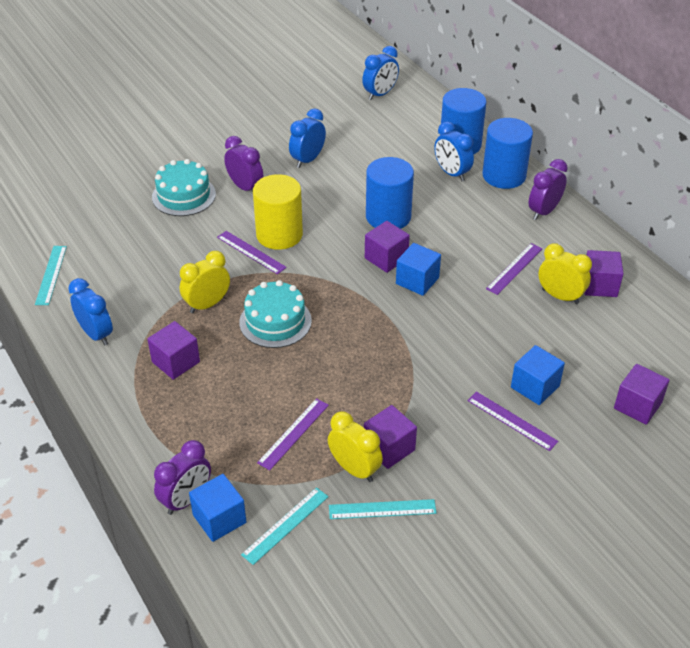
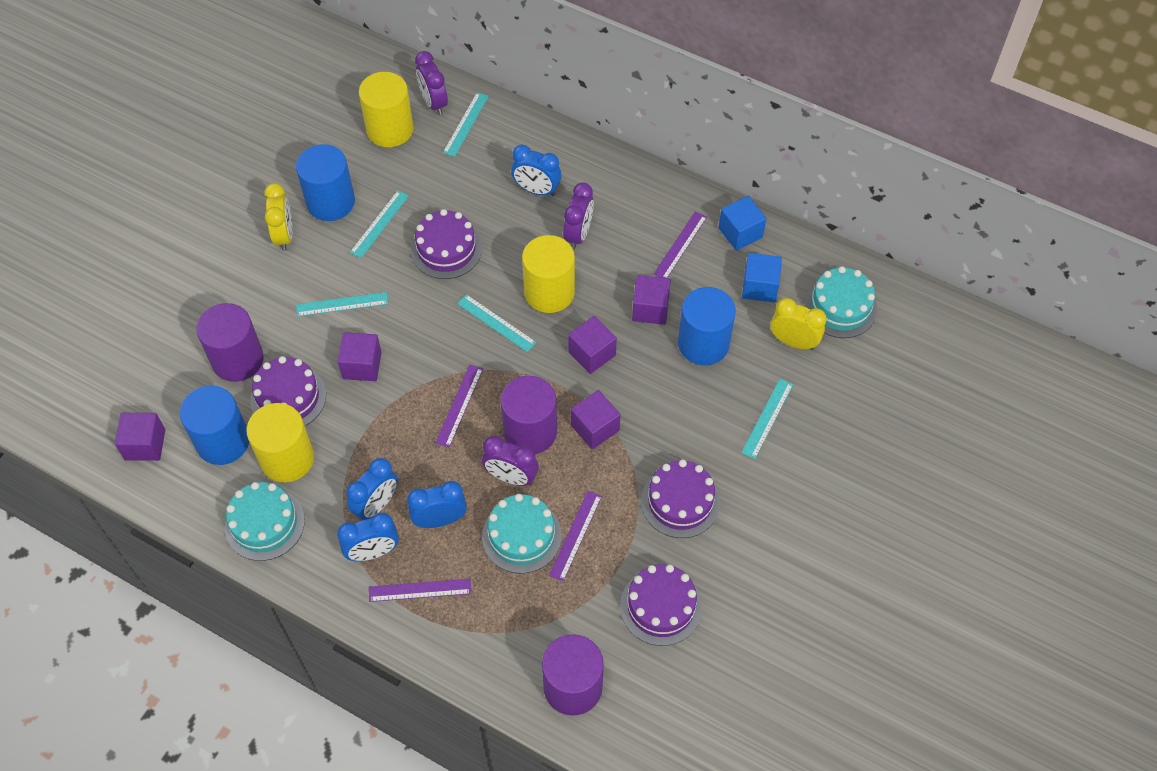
blue cube: 3 -> 2
purple cake: 0 -> 4
purple cylinder: 0 -> 3
turquoise cake: 2 -> 3
turquoise ruler: 3 -> 5
yellow clock: 3 -> 2
yellow cylinder: 1 -> 3

